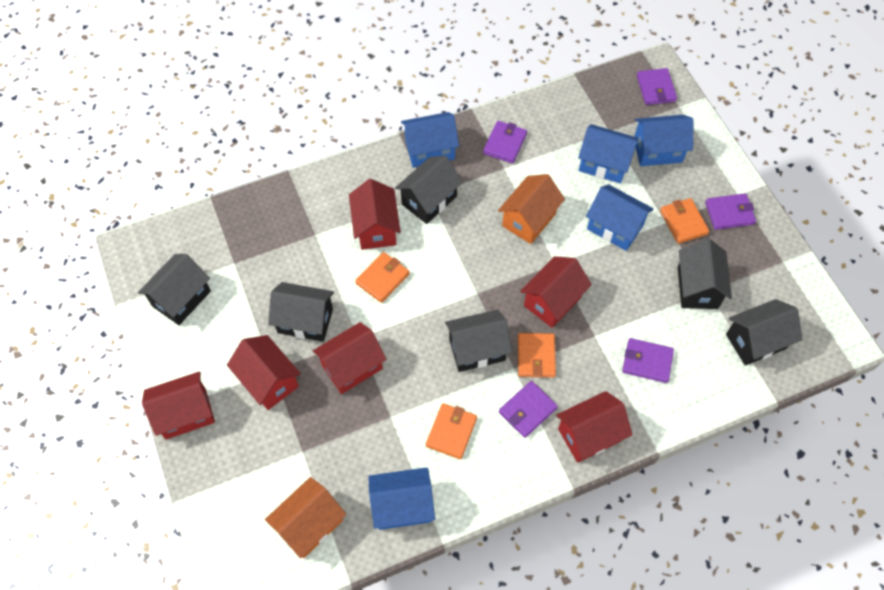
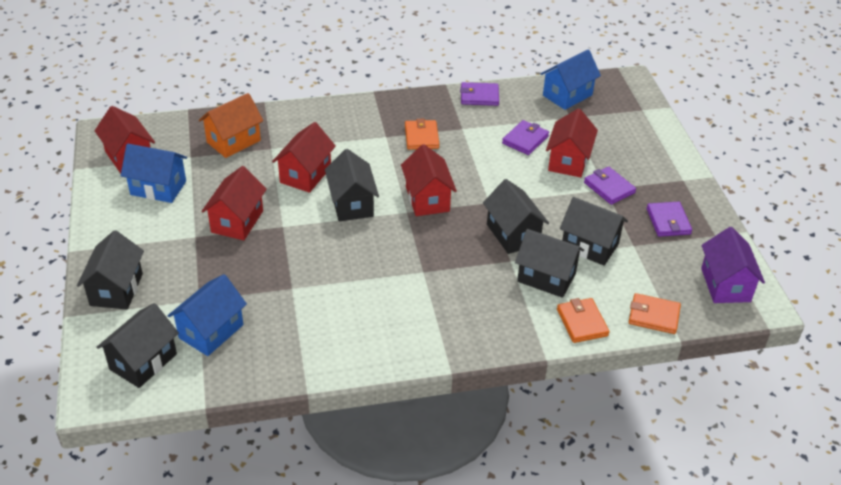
blue house: 5 -> 3
orange house: 2 -> 1
orange wallet: 4 -> 3
purple house: 0 -> 1
purple wallet: 5 -> 4
red house: 6 -> 5

